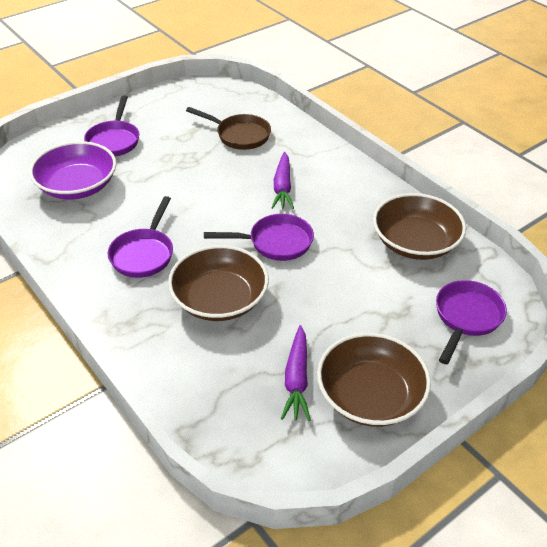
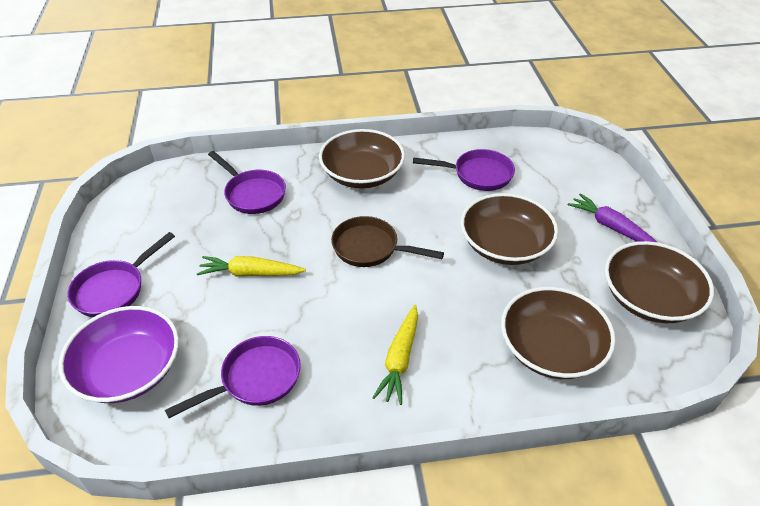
brown bowl: 3 -> 4
purple carrot: 2 -> 1
yellow carrot: 0 -> 2

